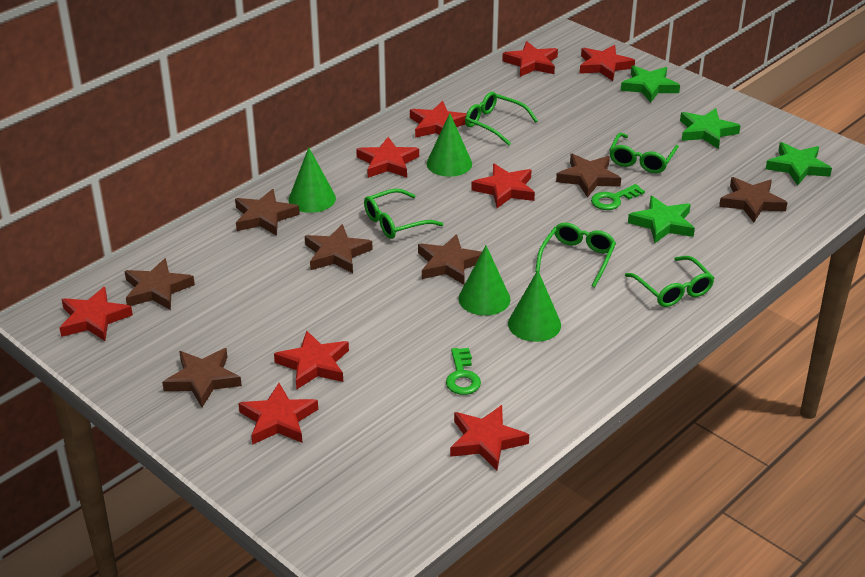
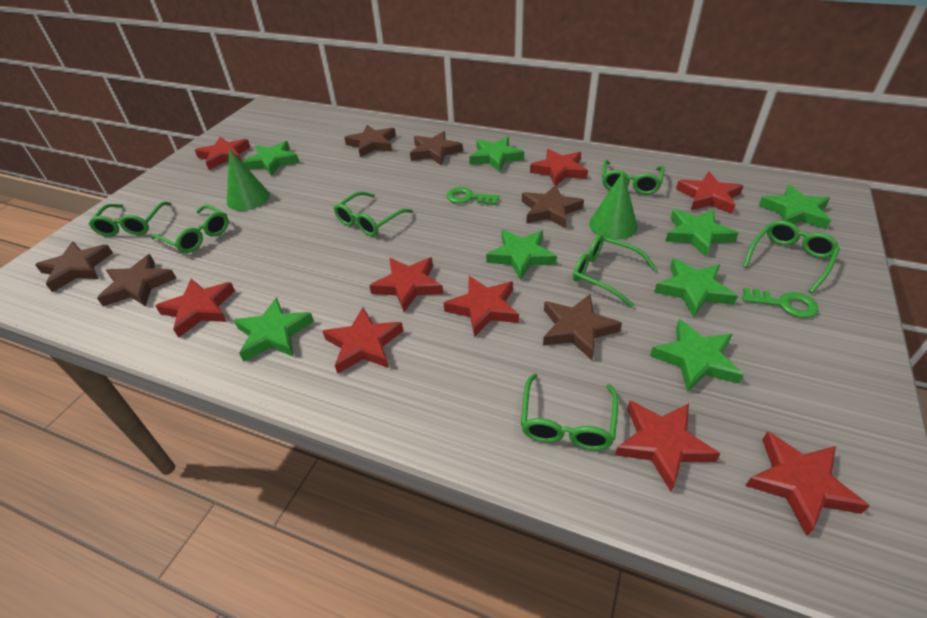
brown star: 7 -> 6
green cone: 4 -> 2
green glasses: 5 -> 7
green star: 4 -> 8

